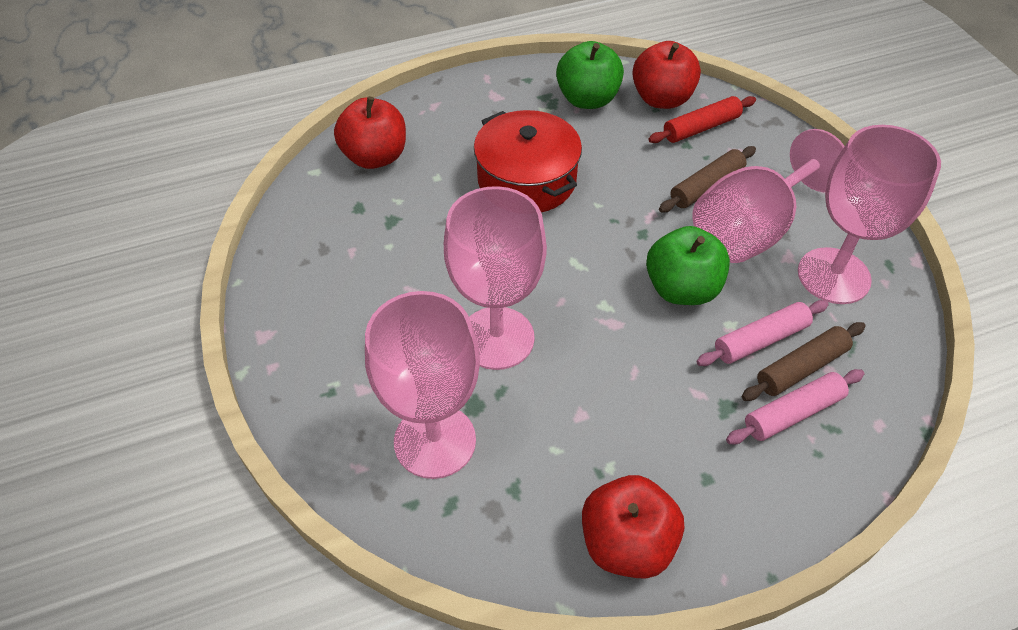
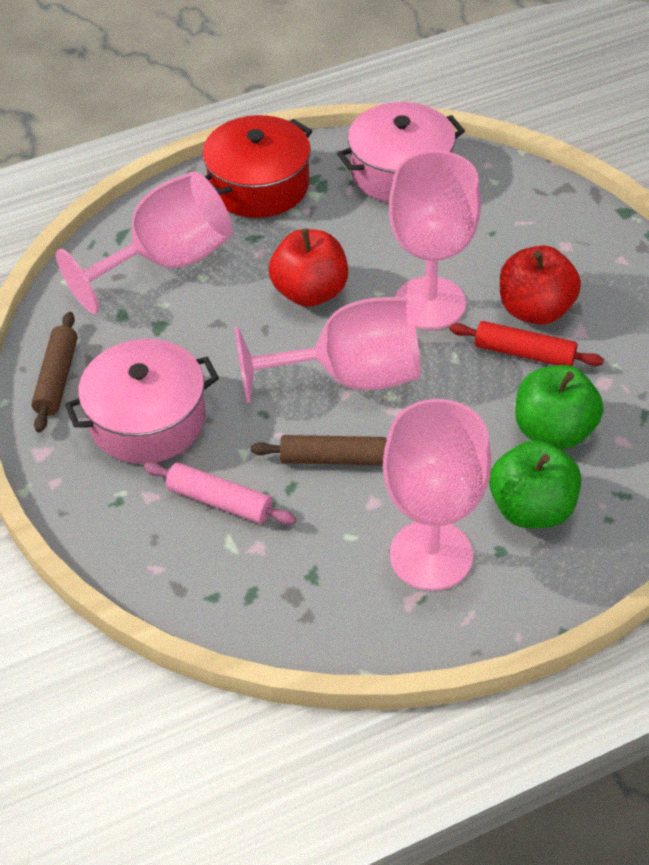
pink pot: 0 -> 2
pink rolling pin: 2 -> 1
red apple: 3 -> 2

